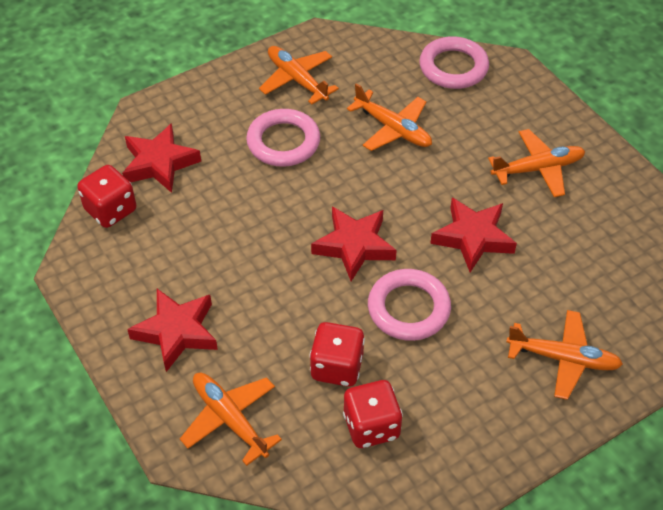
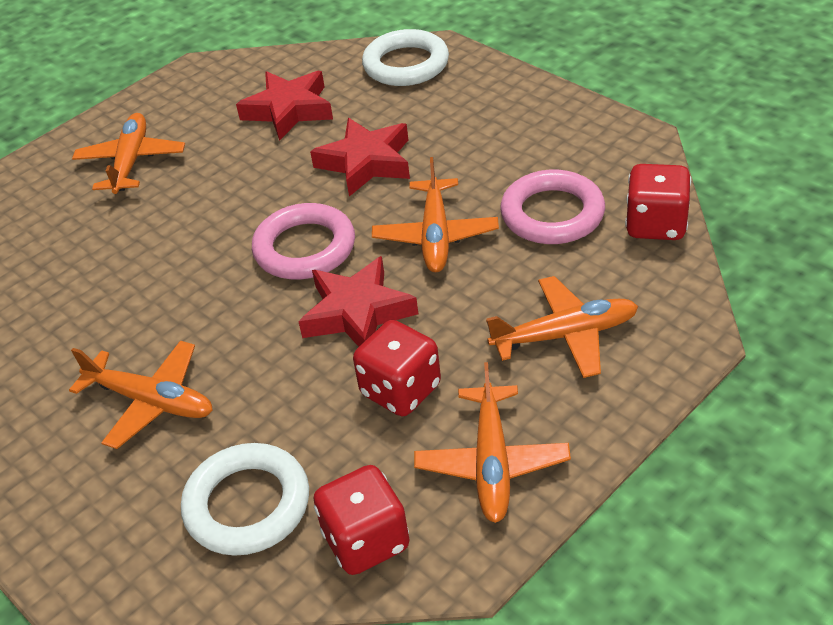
pink ring: 3 -> 2
red star: 4 -> 3
white ring: 0 -> 2

